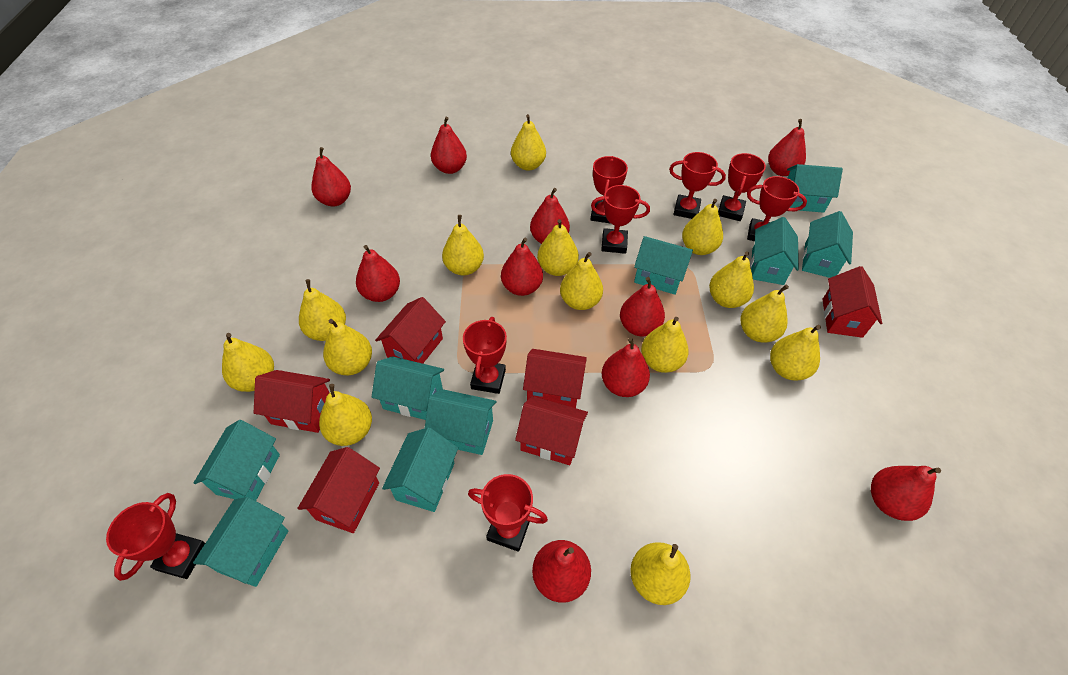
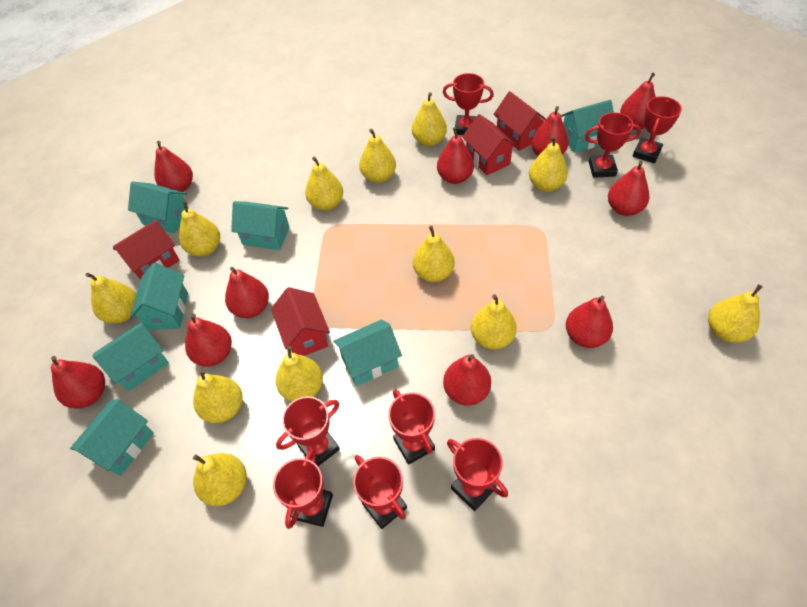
red house: 6 -> 4
turquoise house: 9 -> 7
yellow pear: 14 -> 12

